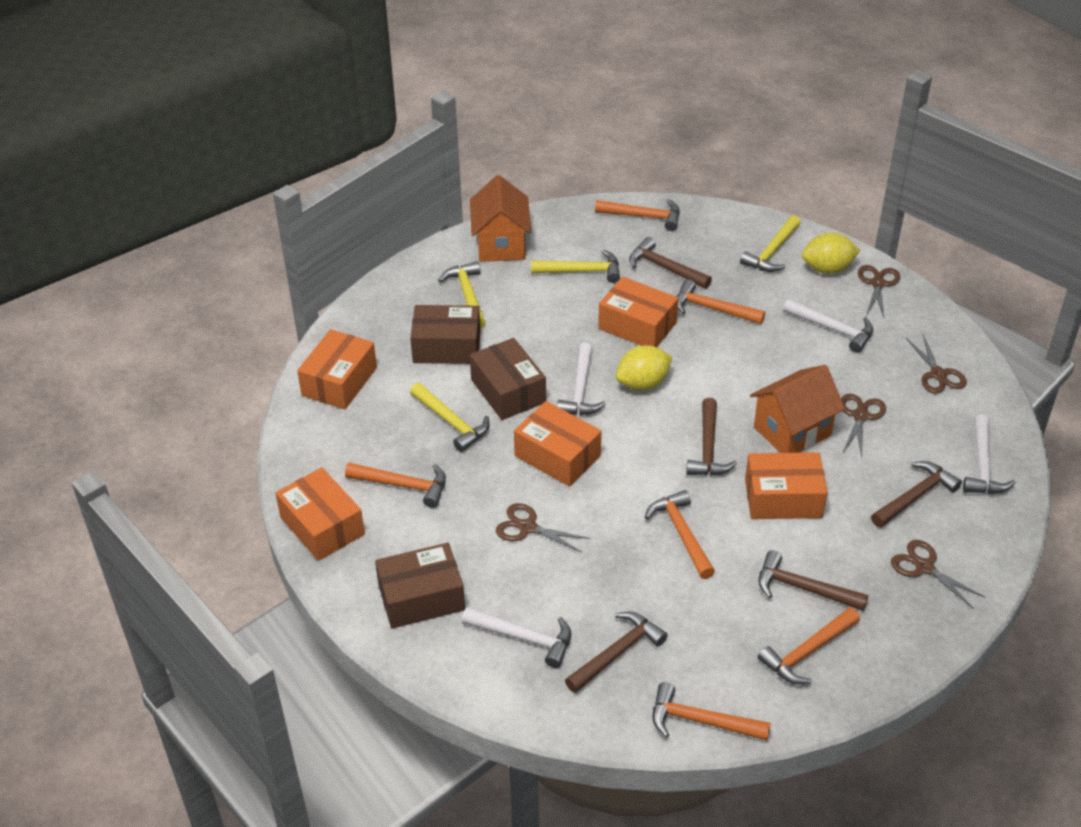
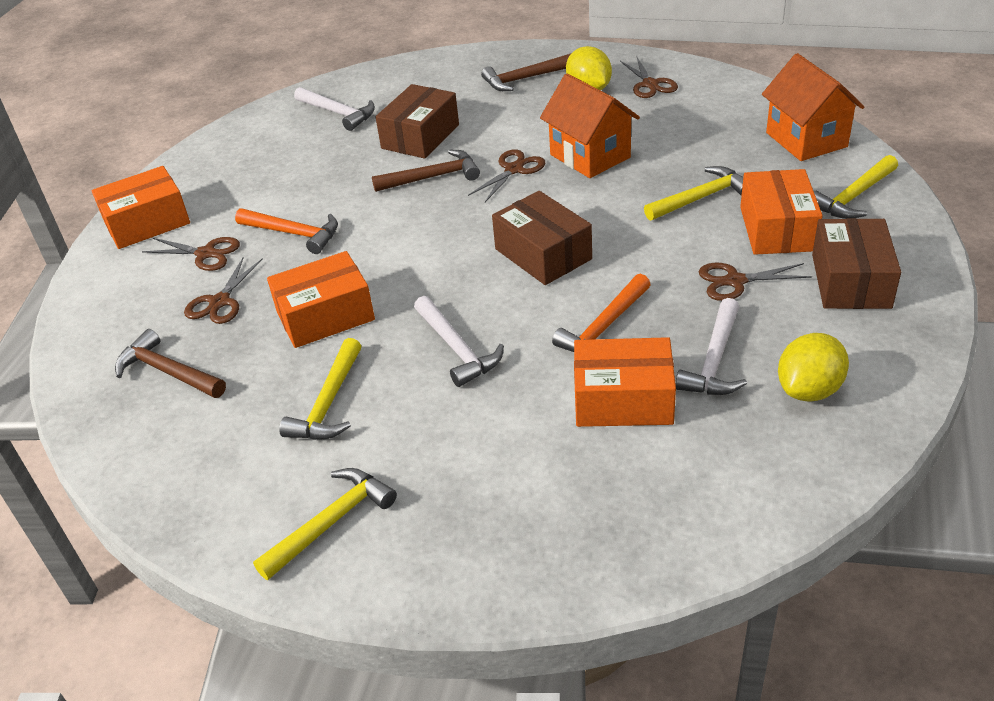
brown hammer: 5 -> 3
orange box: 5 -> 4
orange hammer: 6 -> 2
white hammer: 4 -> 3

